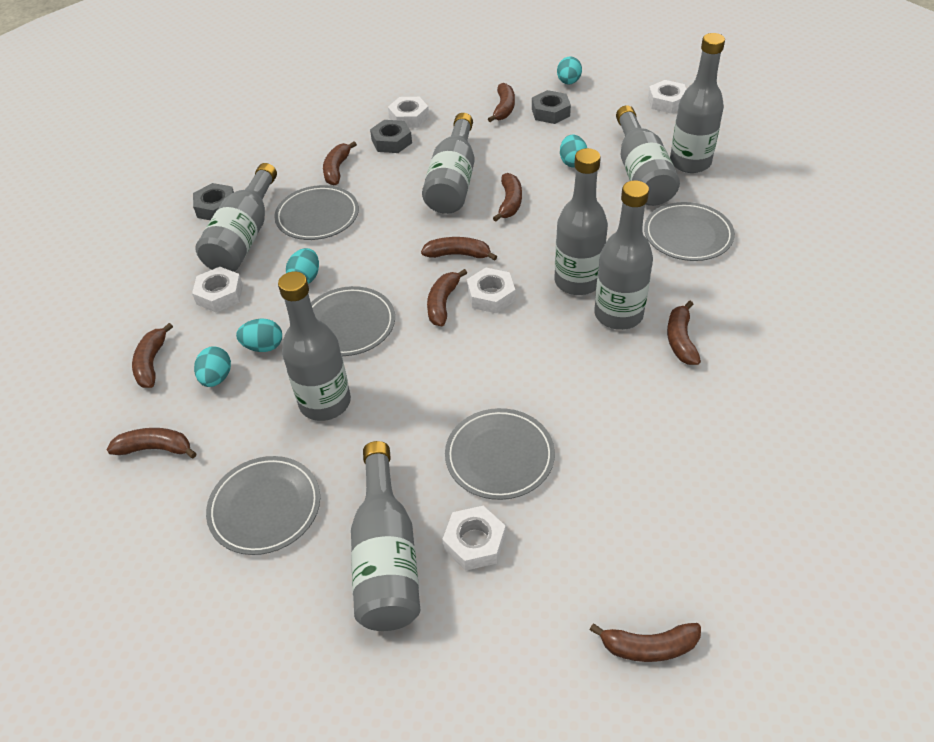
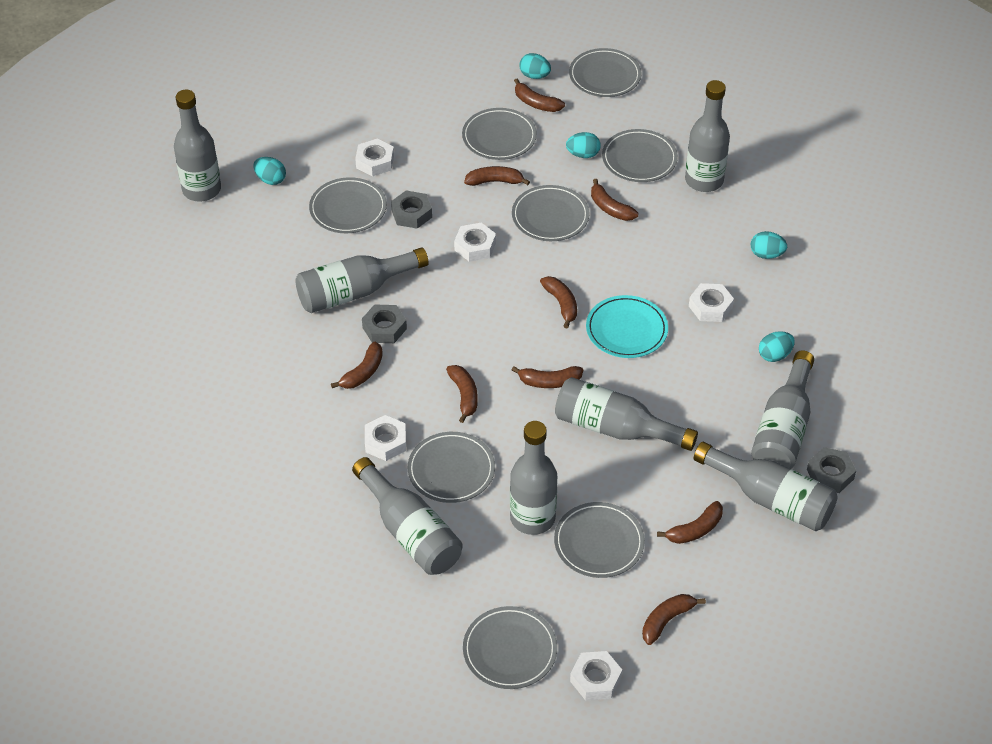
grey plate: 5 -> 8
turquoise plate: 0 -> 1

